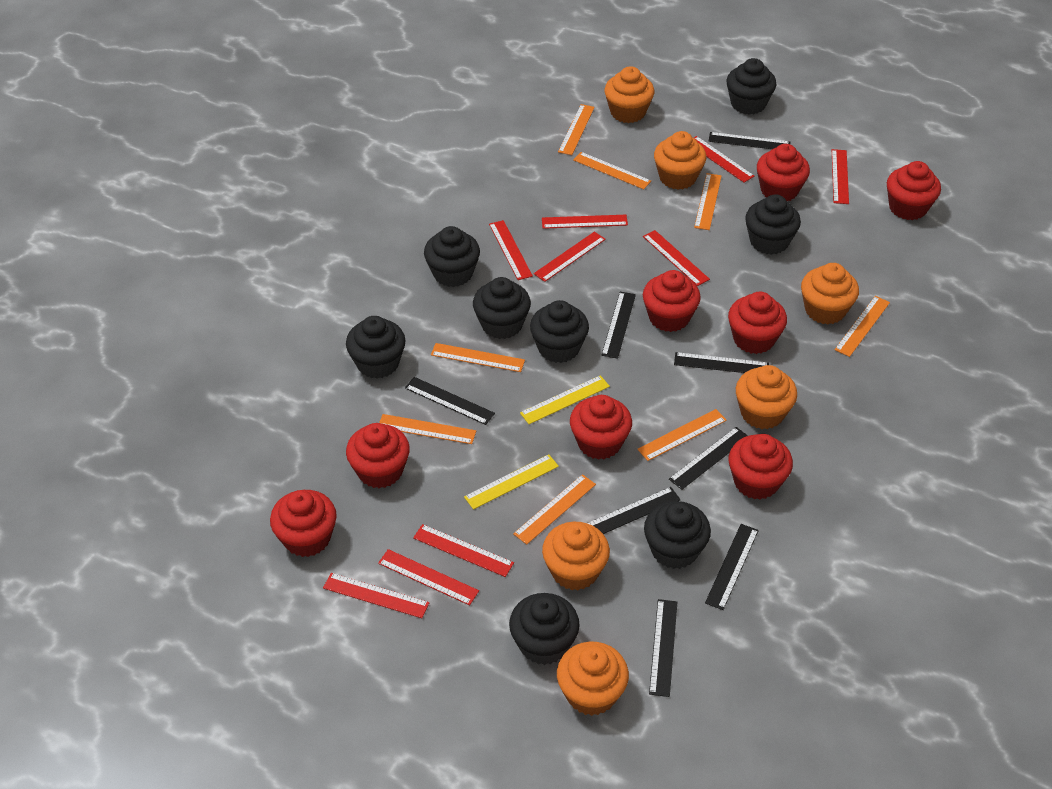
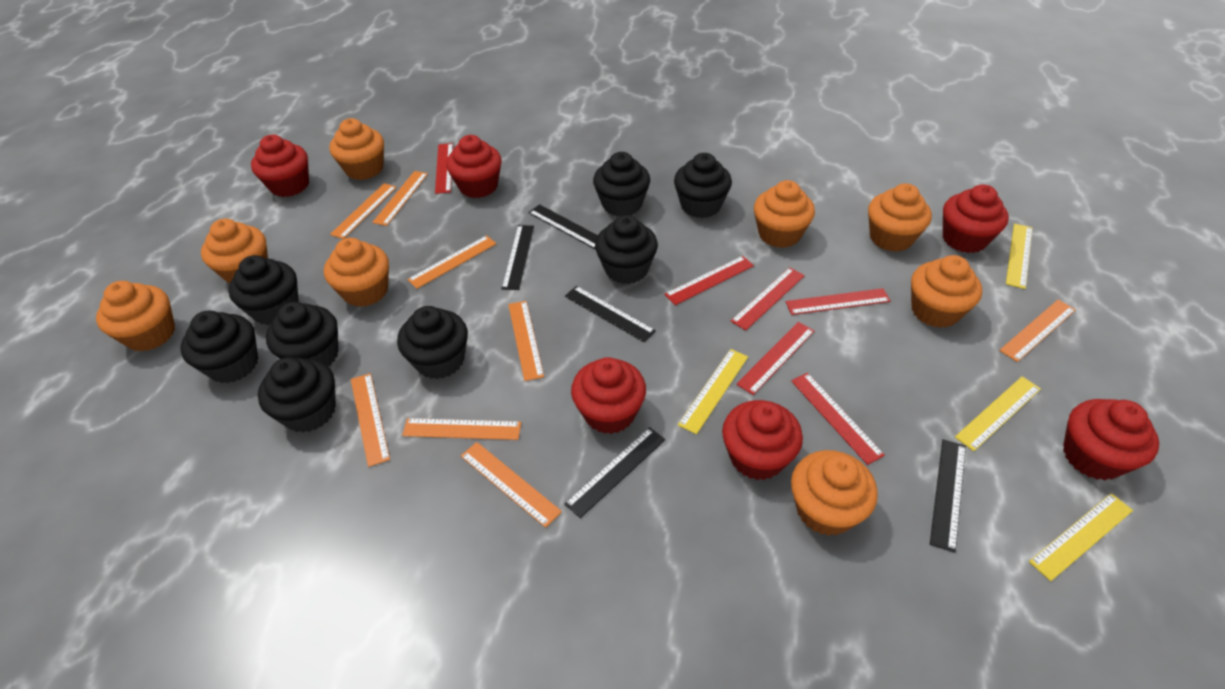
black ruler: 8 -> 5
orange cupcake: 6 -> 8
red cupcake: 8 -> 6
red ruler: 9 -> 6
yellow ruler: 2 -> 4

